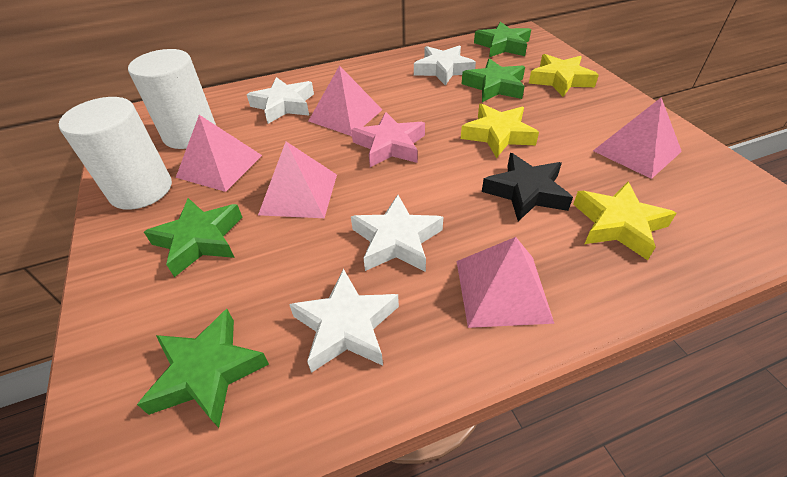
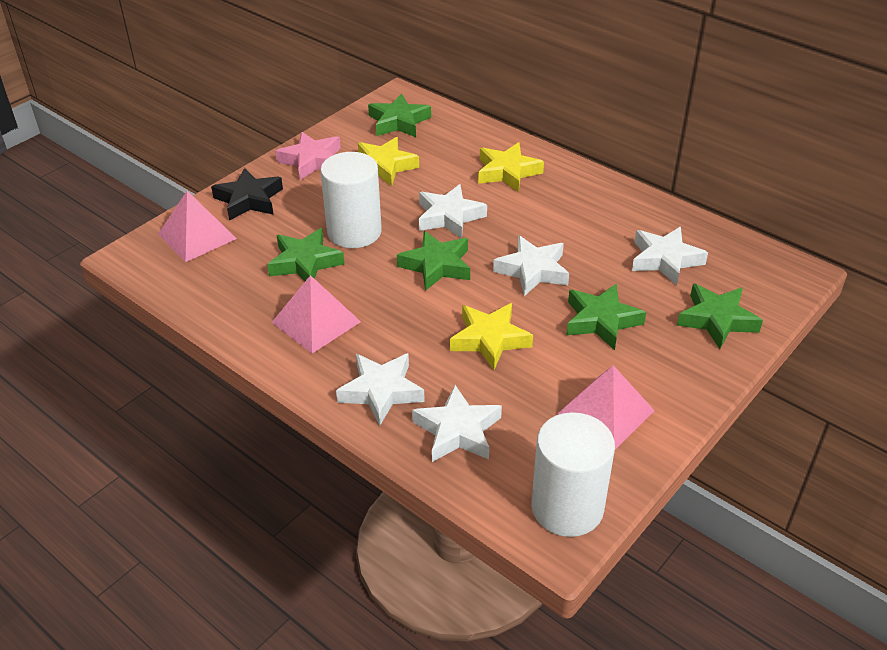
green star: 4 -> 5
pink pyramid: 5 -> 3
white star: 4 -> 5

